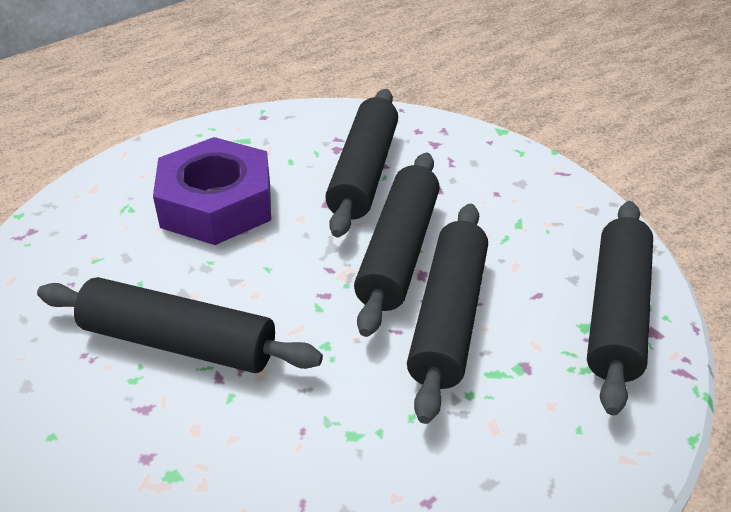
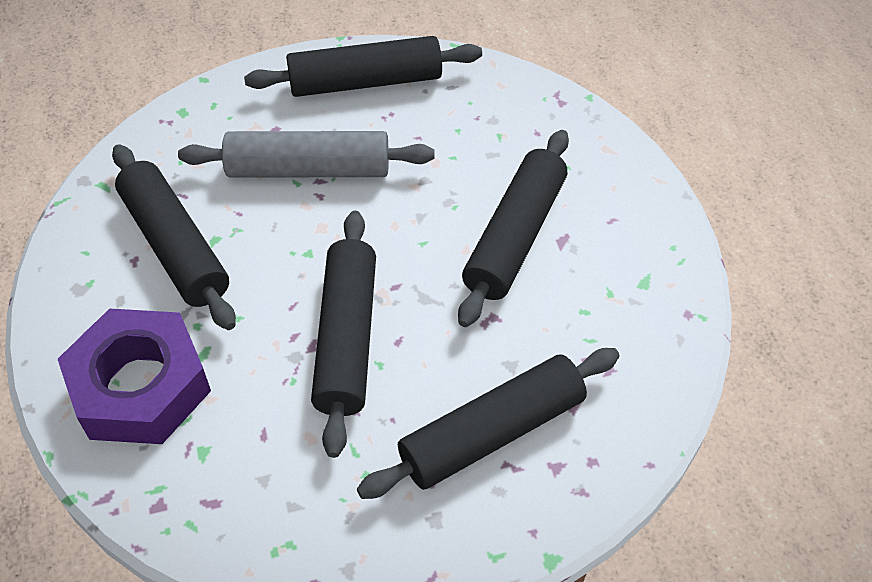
grey rolling pin: 0 -> 1

